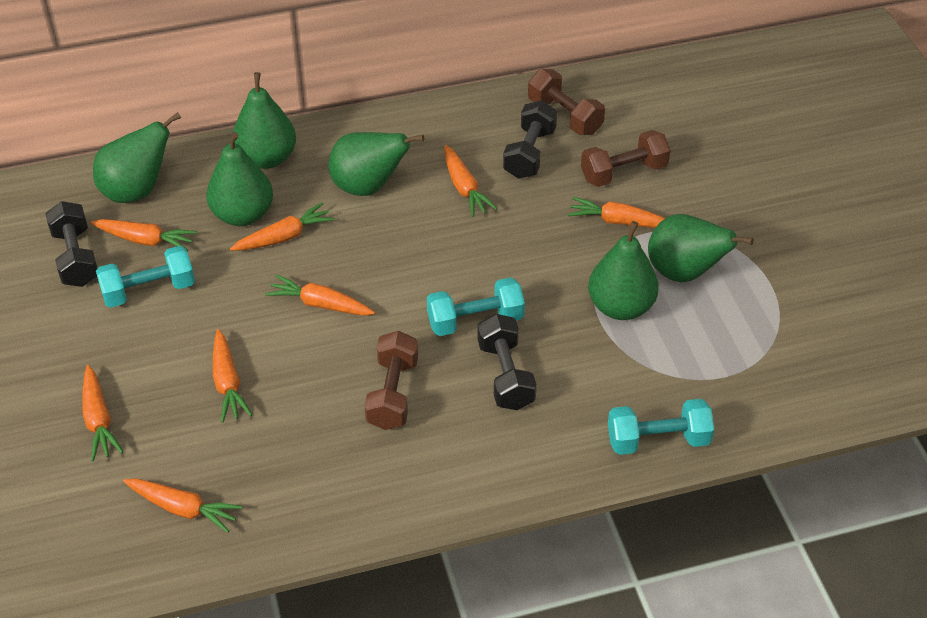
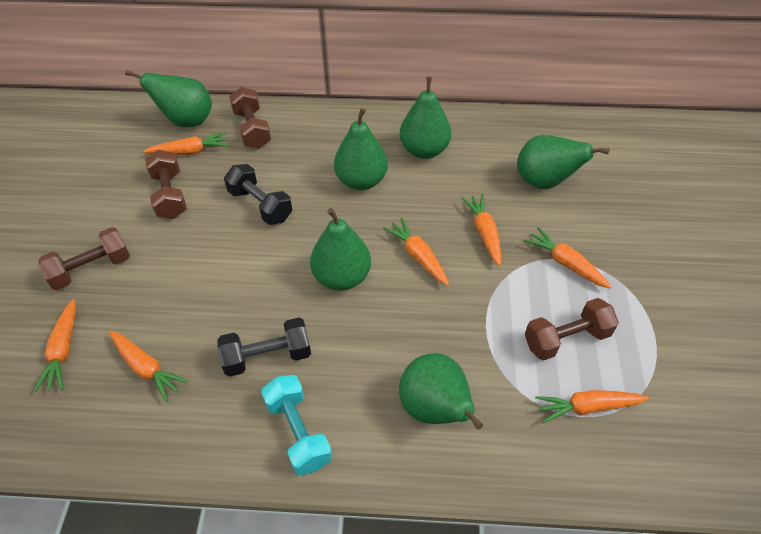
black dumbbell: 3 -> 2
brown dumbbell: 3 -> 4
orange carrot: 8 -> 7
turquoise dumbbell: 3 -> 1

